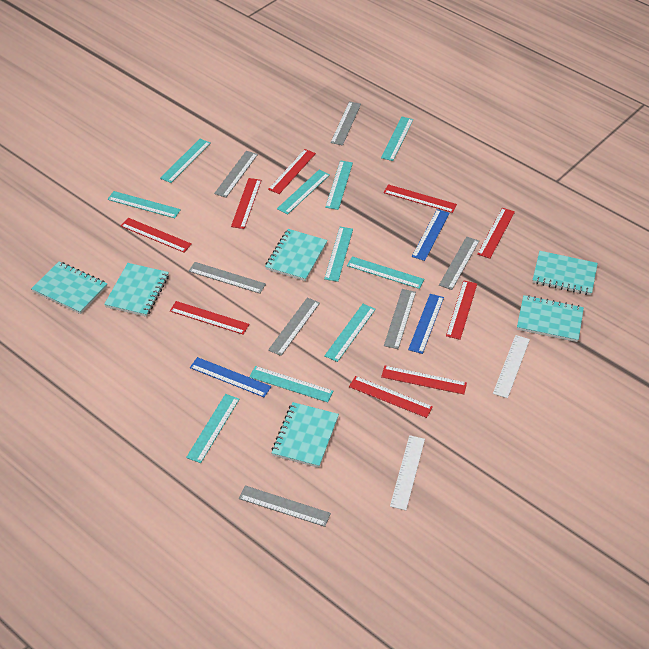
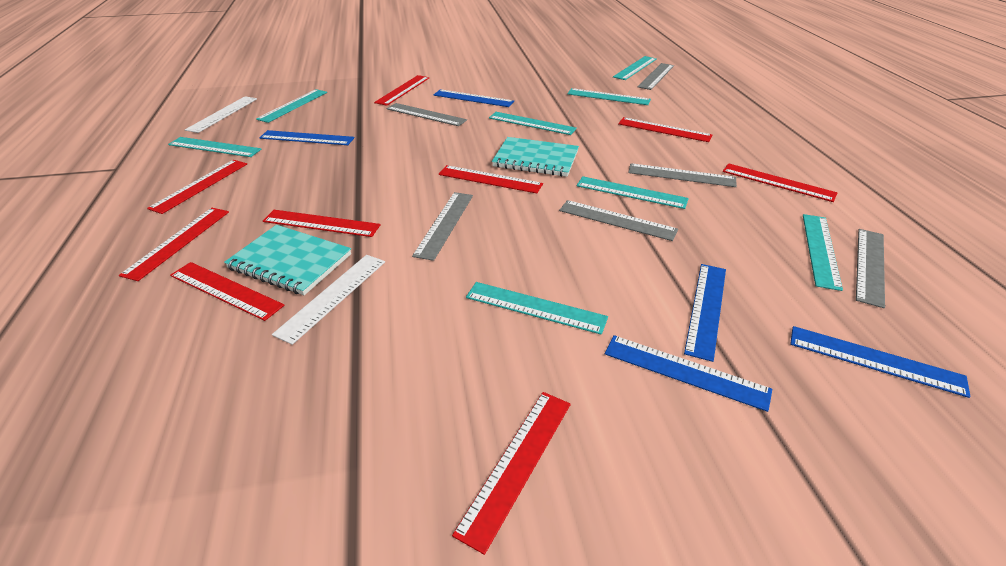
blue ruler: 3 -> 5
grey ruler: 7 -> 6
turquoise notebook: 6 -> 2
turquoise ruler: 10 -> 8

